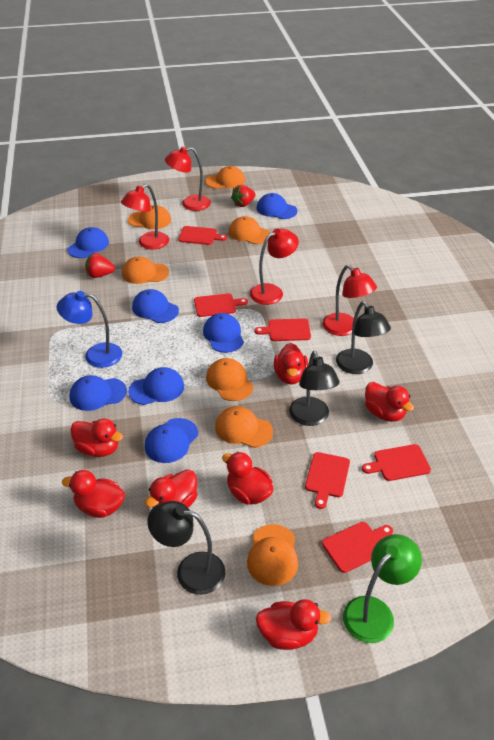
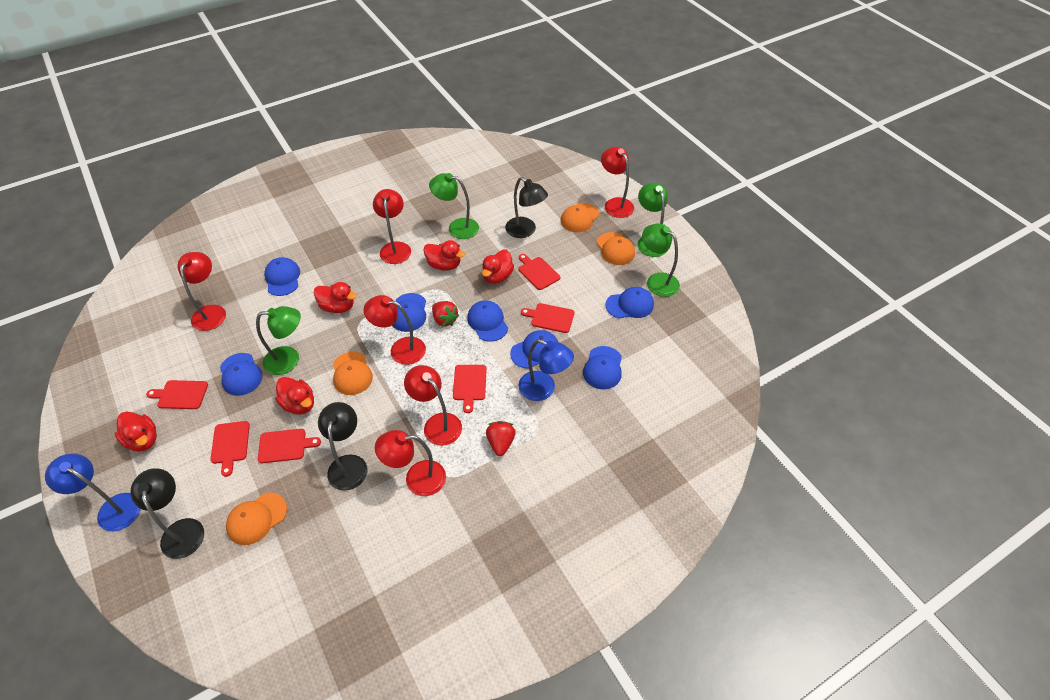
blue lamp: 1 -> 2
green lamp: 1 -> 4
orange cap: 7 -> 4
red duck: 7 -> 5
red lamp: 4 -> 6

